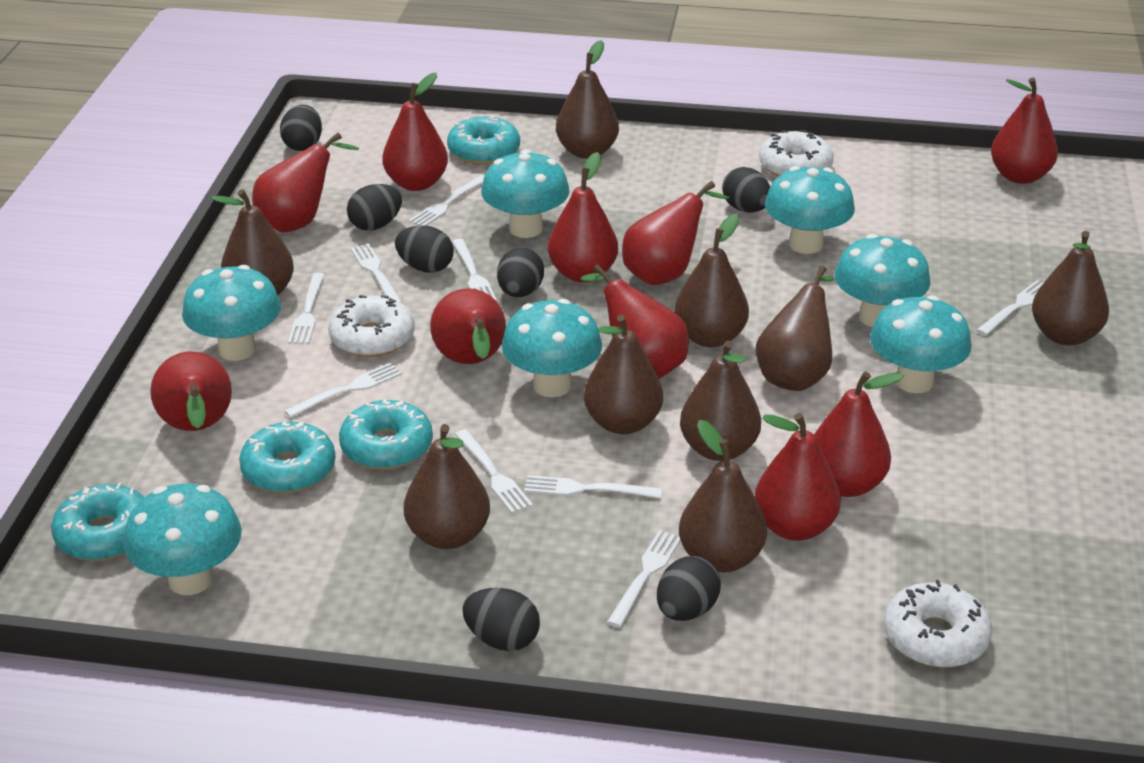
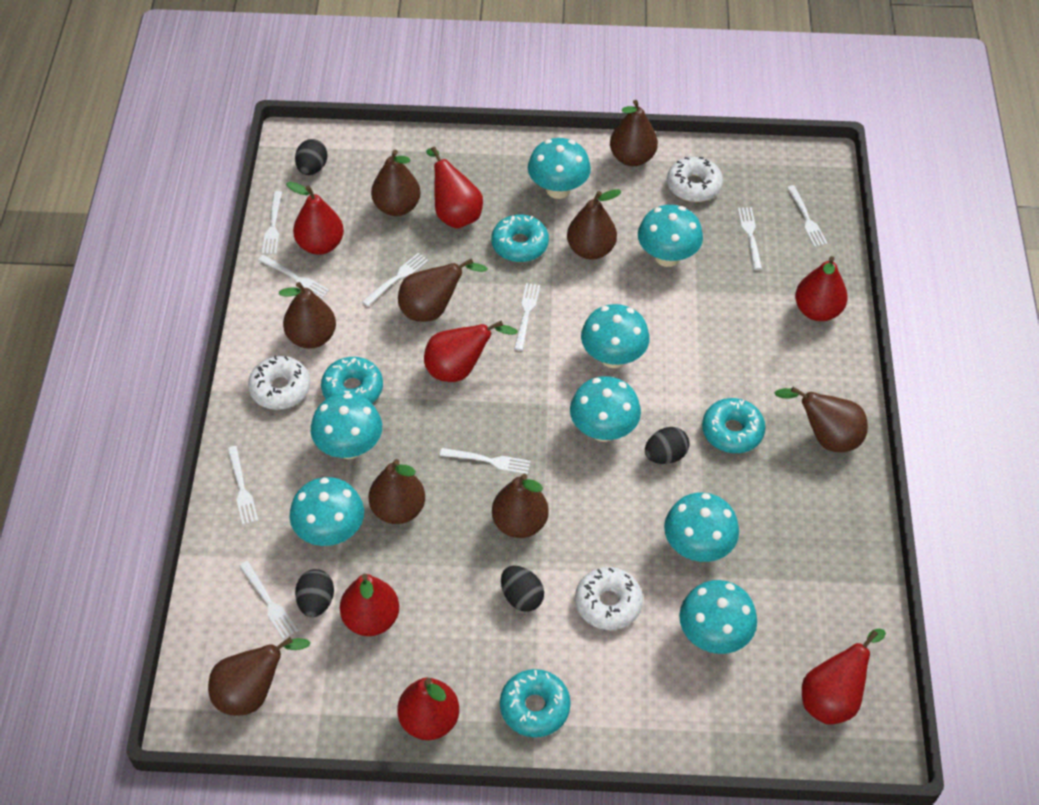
black egg: 7 -> 4
red pear: 10 -> 7
turquoise mushroom: 7 -> 8

